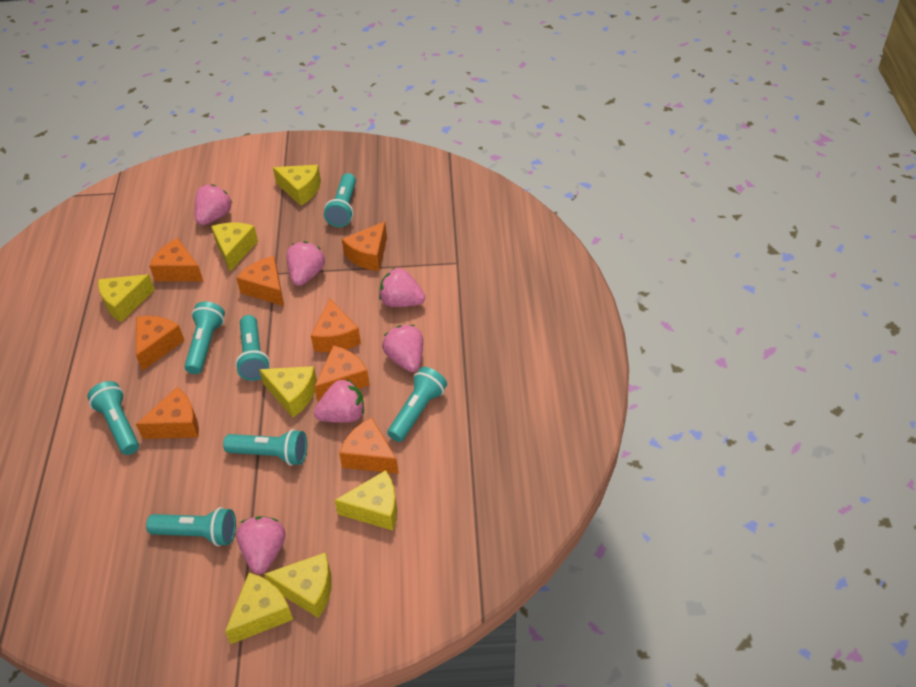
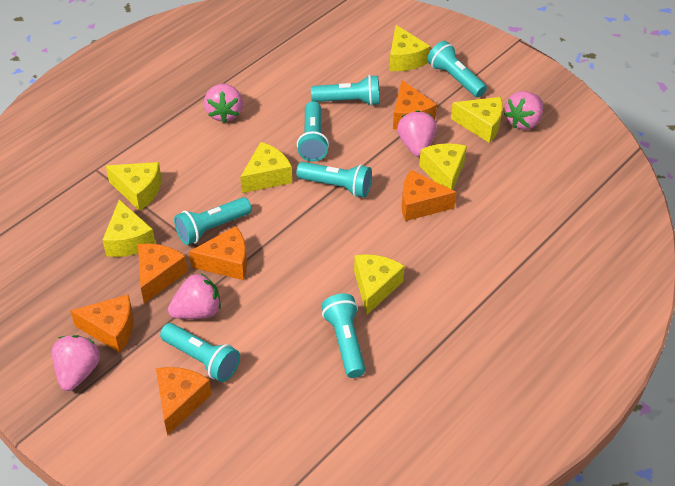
orange cheese: 8 -> 6
pink strawberry: 6 -> 5

